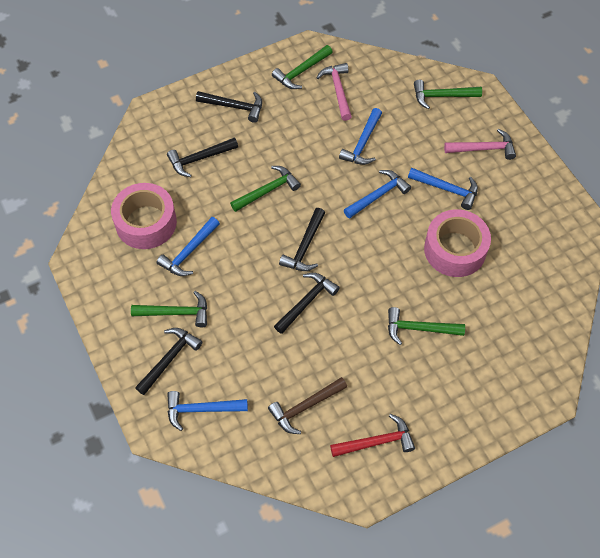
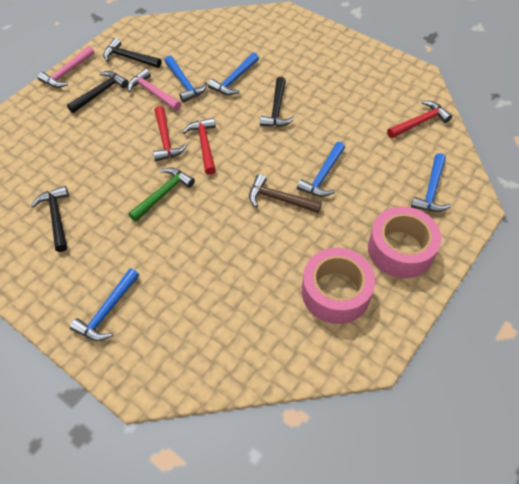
black hammer: 5 -> 4
green hammer: 5 -> 1
red hammer: 1 -> 3

